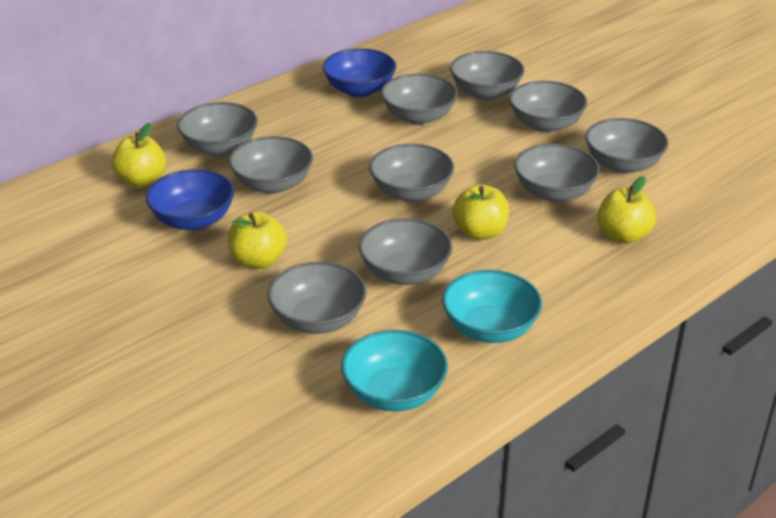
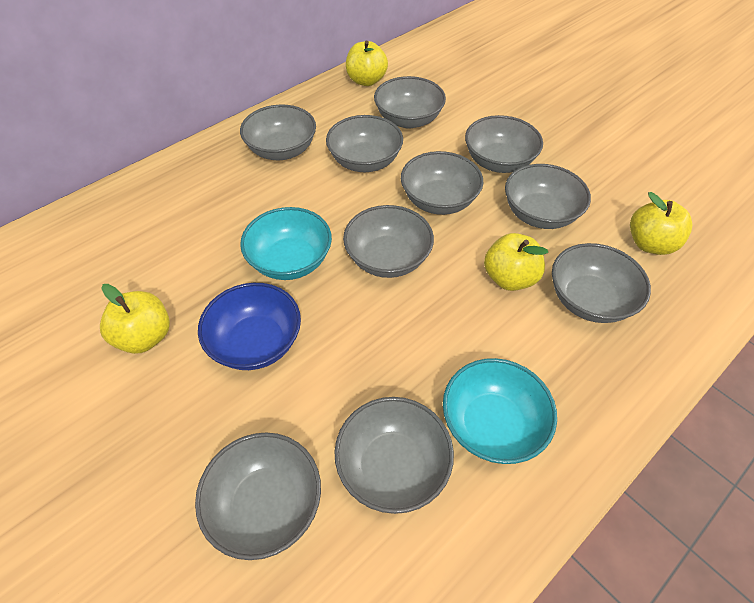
blue bowl: 2 -> 1

